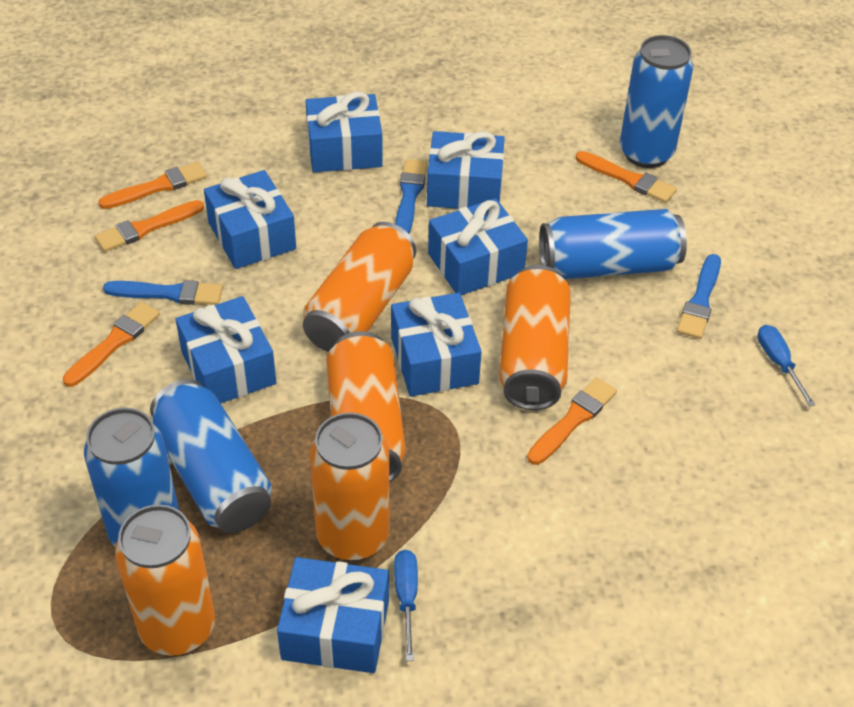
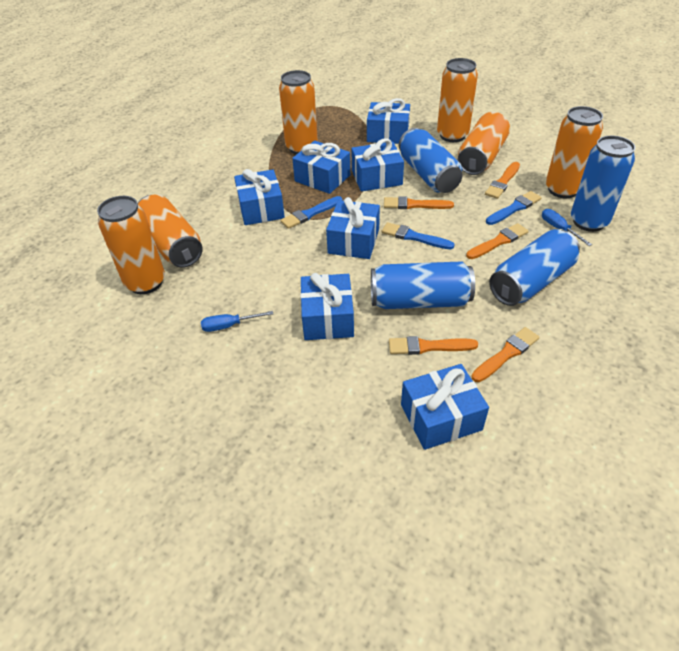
orange can: 5 -> 6

